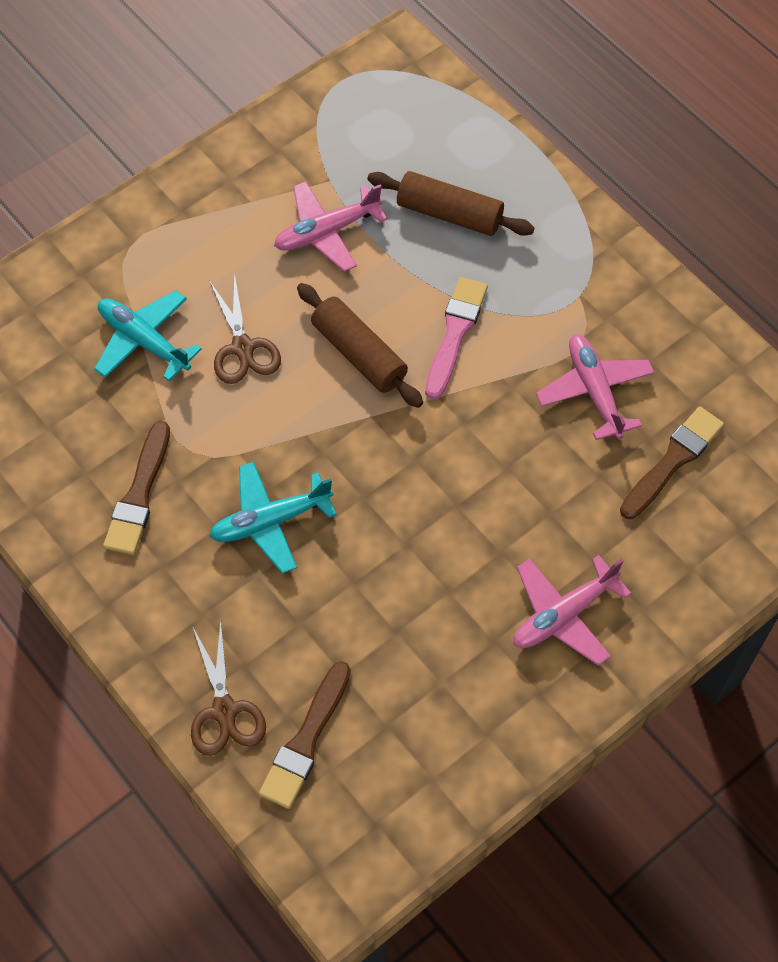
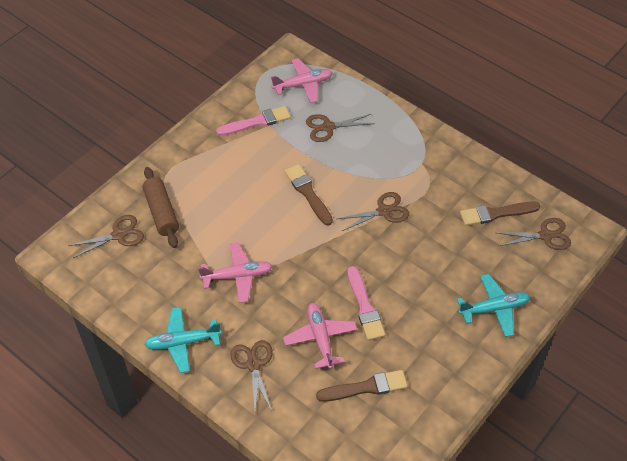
brown rolling pin: 2 -> 1
brown scissors: 2 -> 5
pink brush: 1 -> 2

